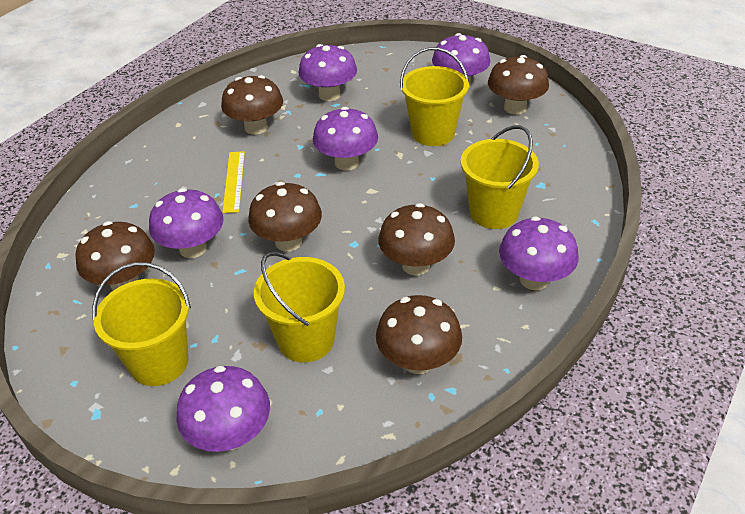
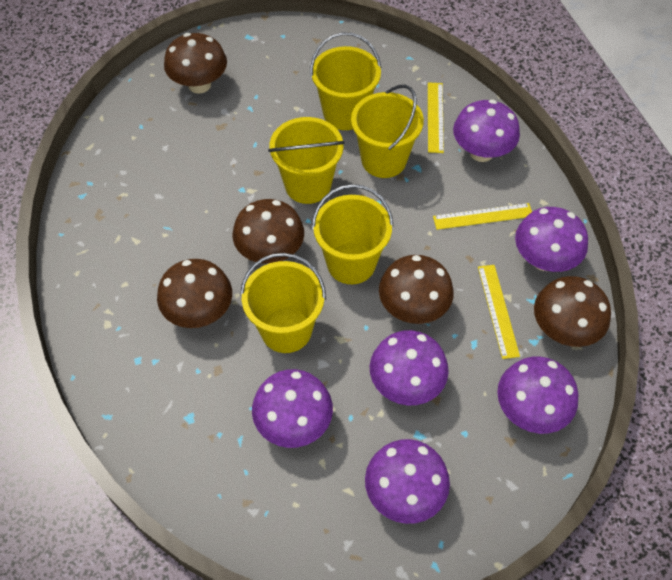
brown mushroom: 6 -> 5
yellow bucket: 4 -> 5
yellow ruler: 1 -> 3

